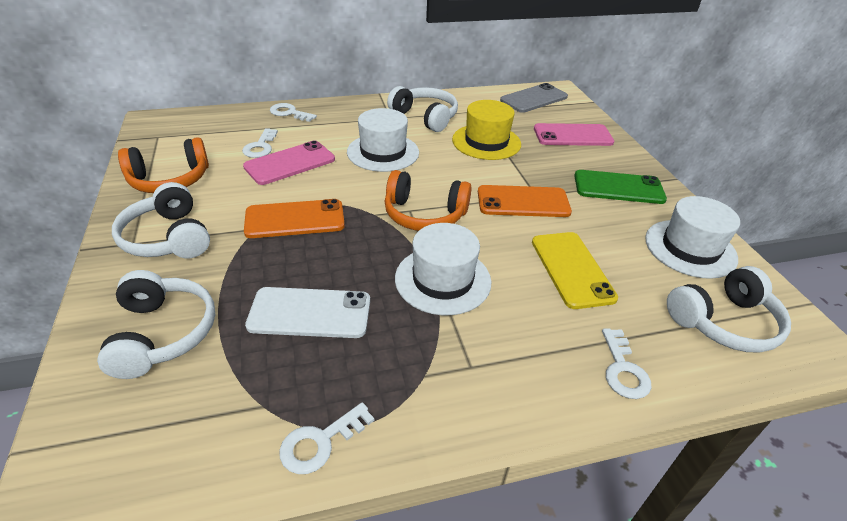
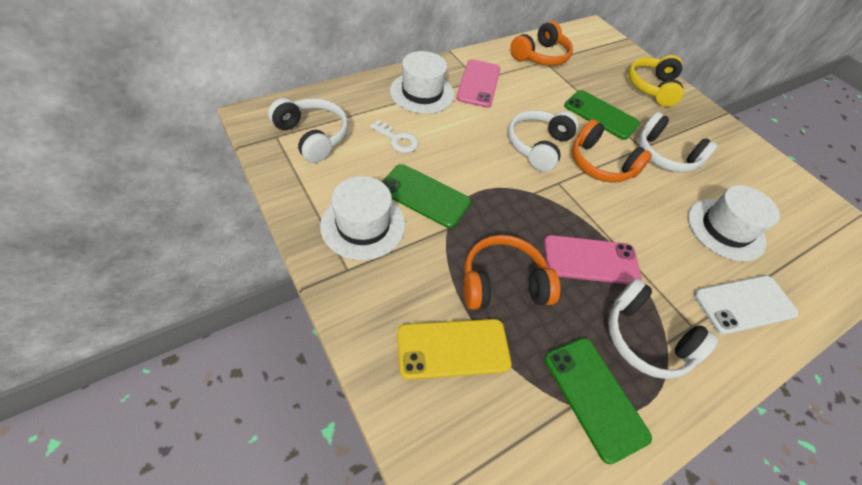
green phone: 1 -> 3
grey phone: 1 -> 0
orange headphones: 2 -> 3
orange phone: 2 -> 0
white key: 4 -> 1
yellow hat: 1 -> 0
yellow headphones: 0 -> 1

